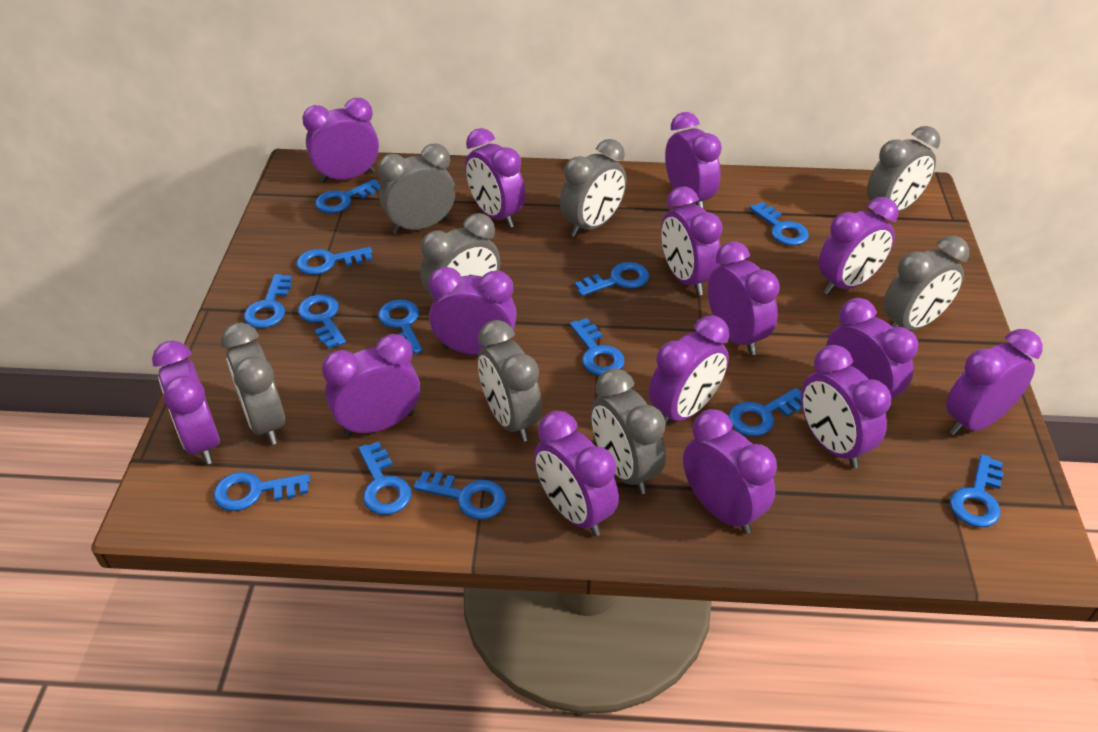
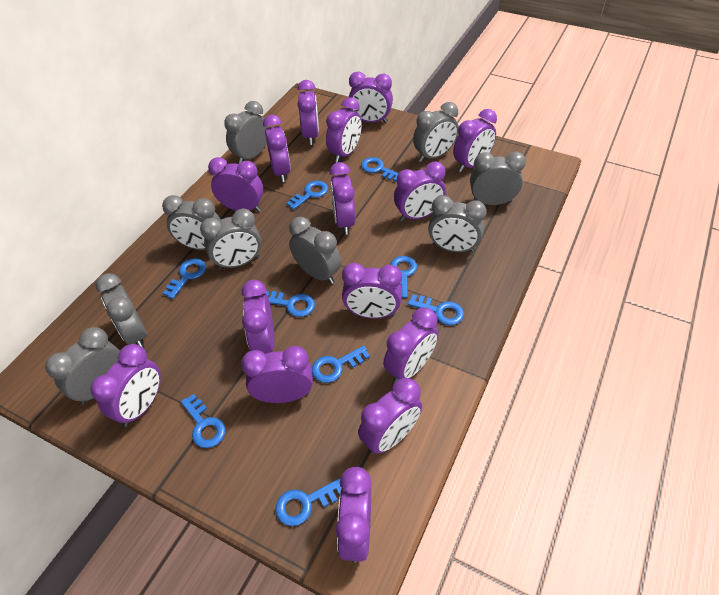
blue key: 13 -> 9
grey clock: 8 -> 9

